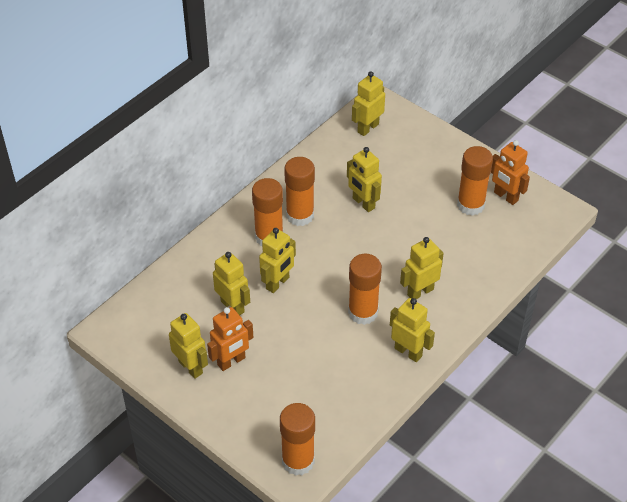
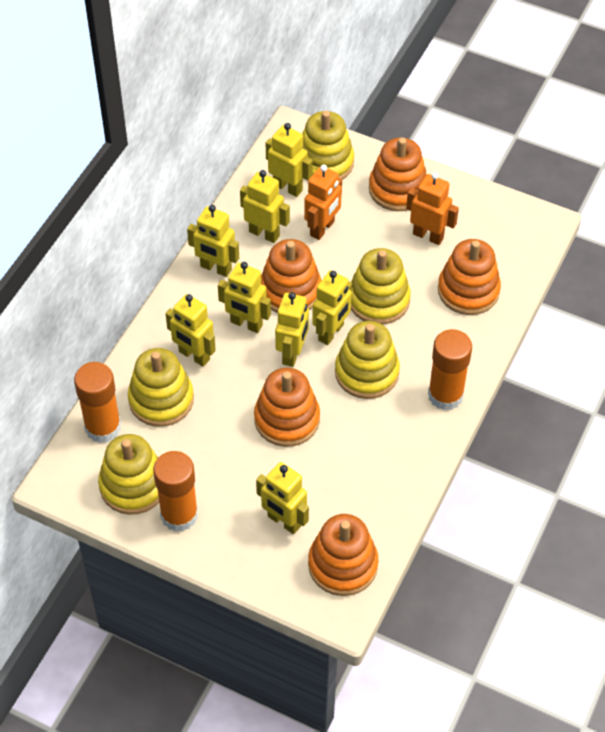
orange glue stick: 5 -> 3
orange stacking toy: 0 -> 5
yellow robot: 7 -> 8
yellow stacking toy: 0 -> 5

